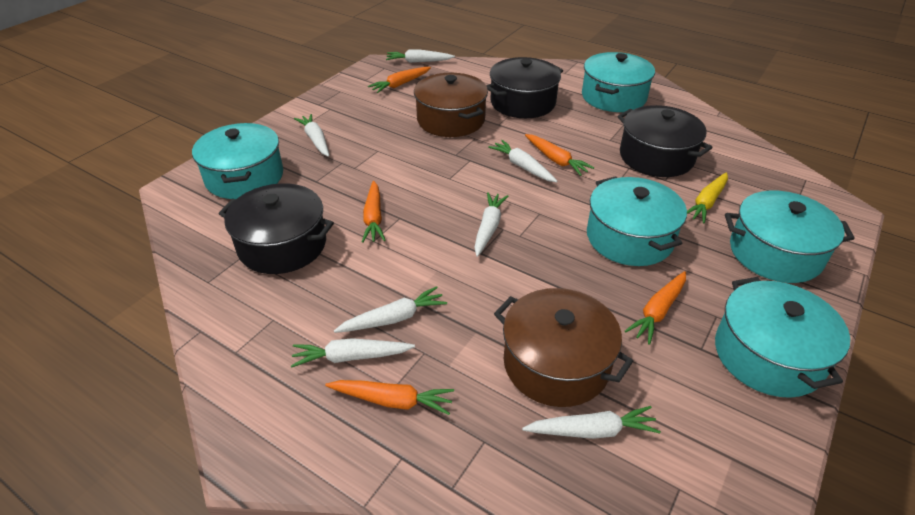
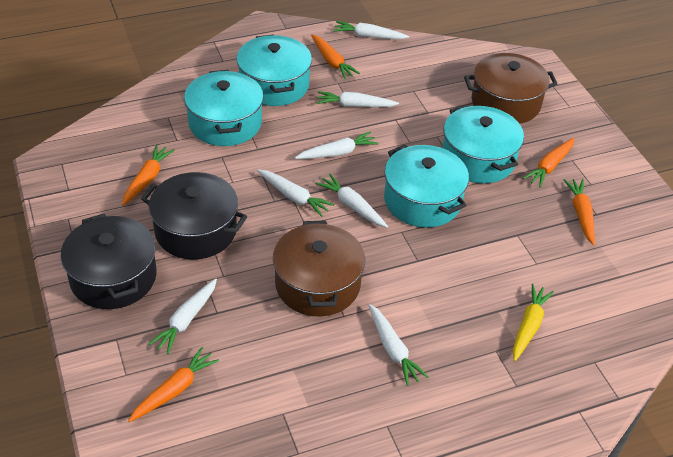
black pot: 3 -> 2
turquoise pot: 5 -> 4

